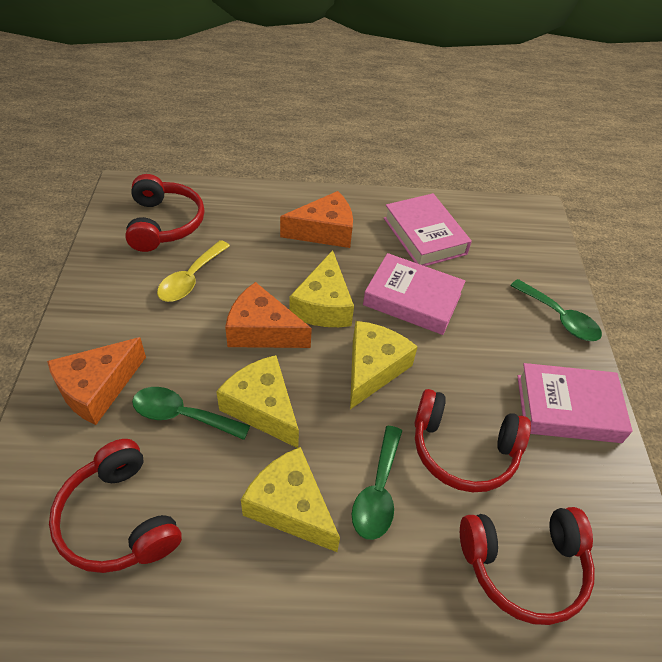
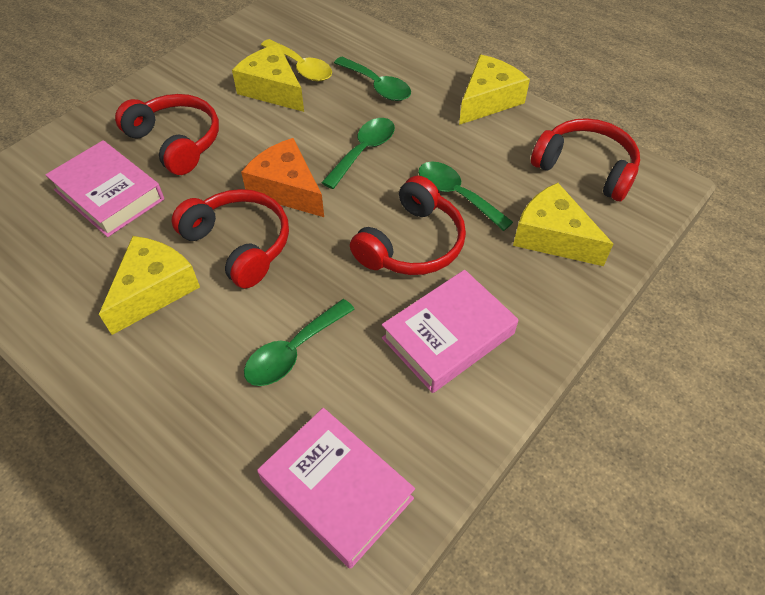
green spoon: 3 -> 4
orange cheese: 3 -> 1

